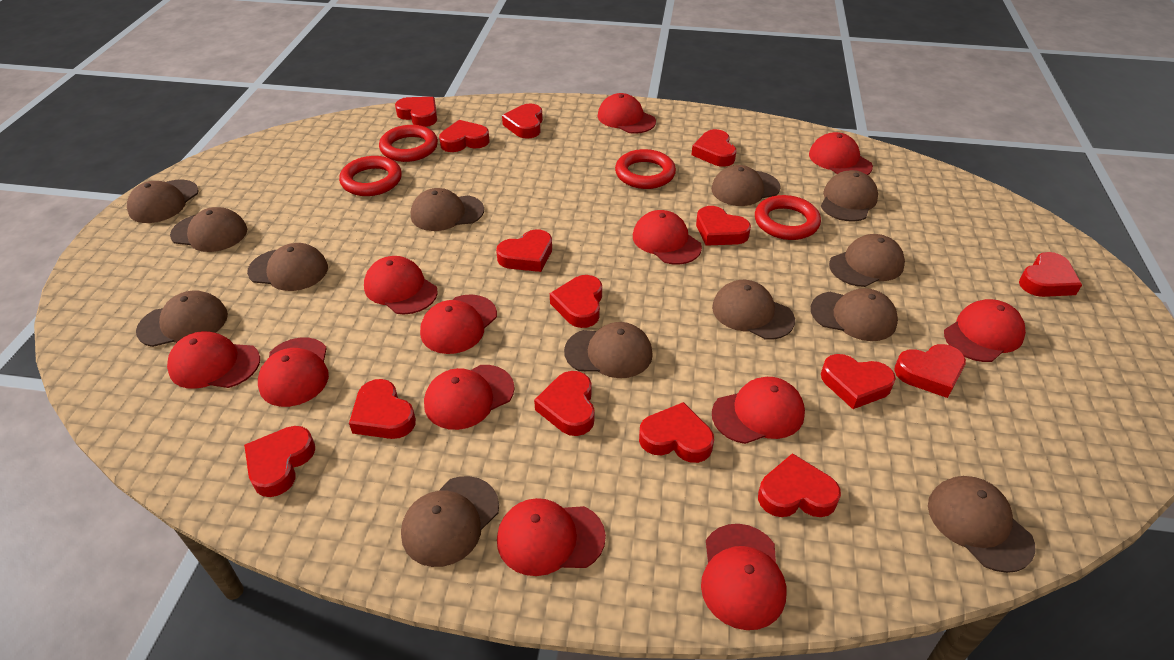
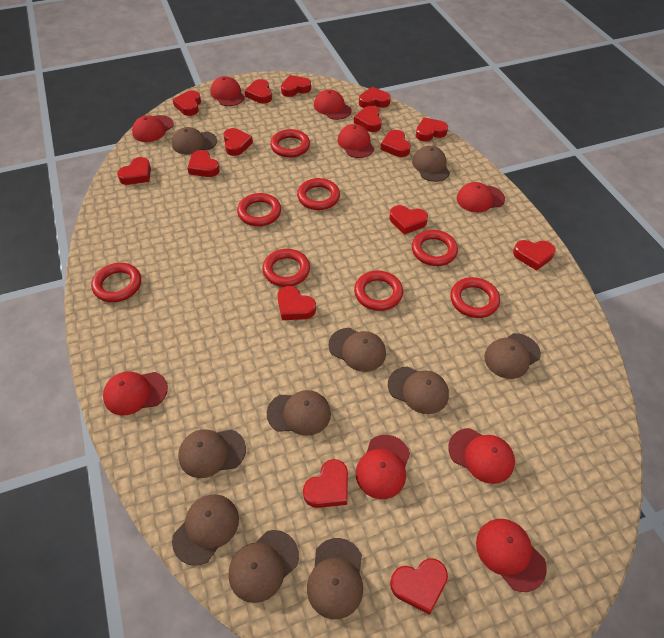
brown cap: 13 -> 10
red cap: 12 -> 9
red ring: 4 -> 8

